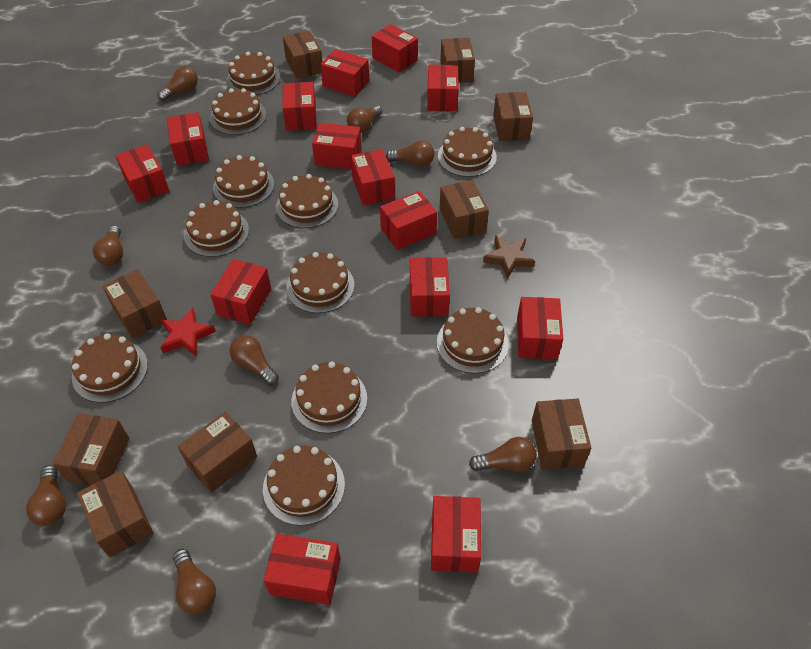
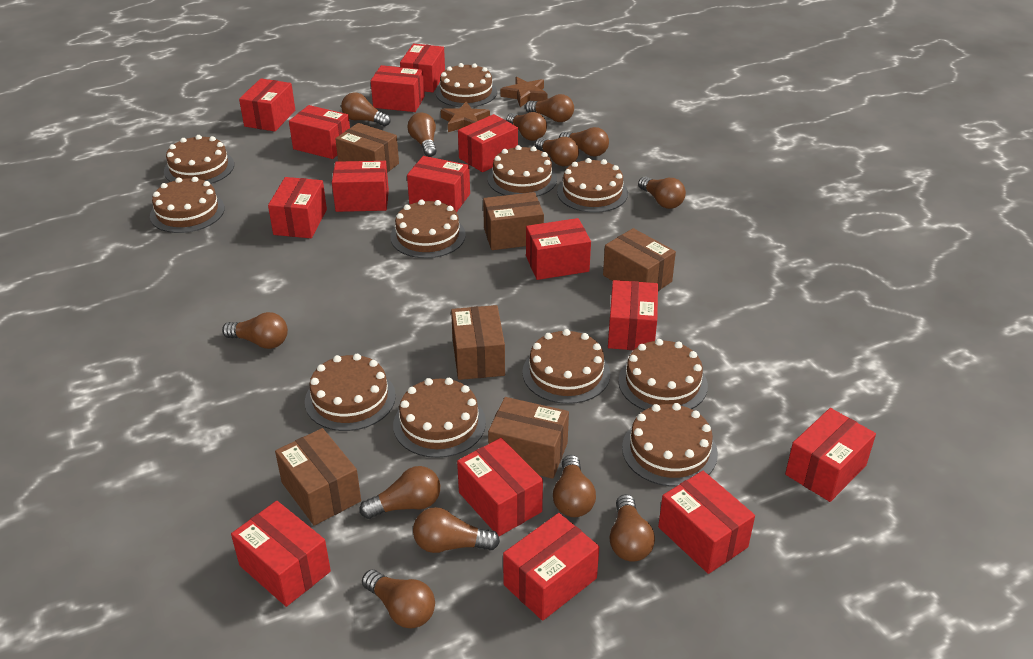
brown box: 9 -> 6
brown light bulb: 8 -> 13
brown star: 1 -> 2
red box: 14 -> 15
red star: 1 -> 0

